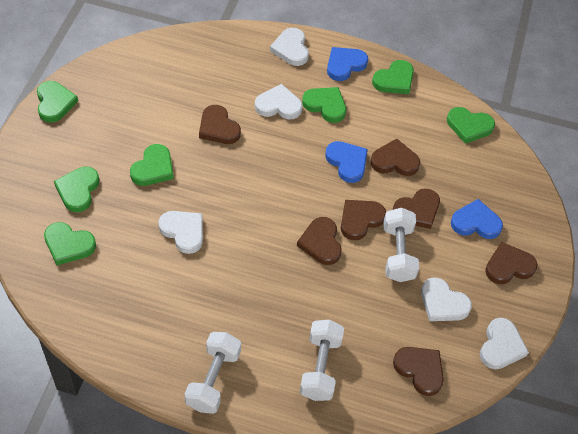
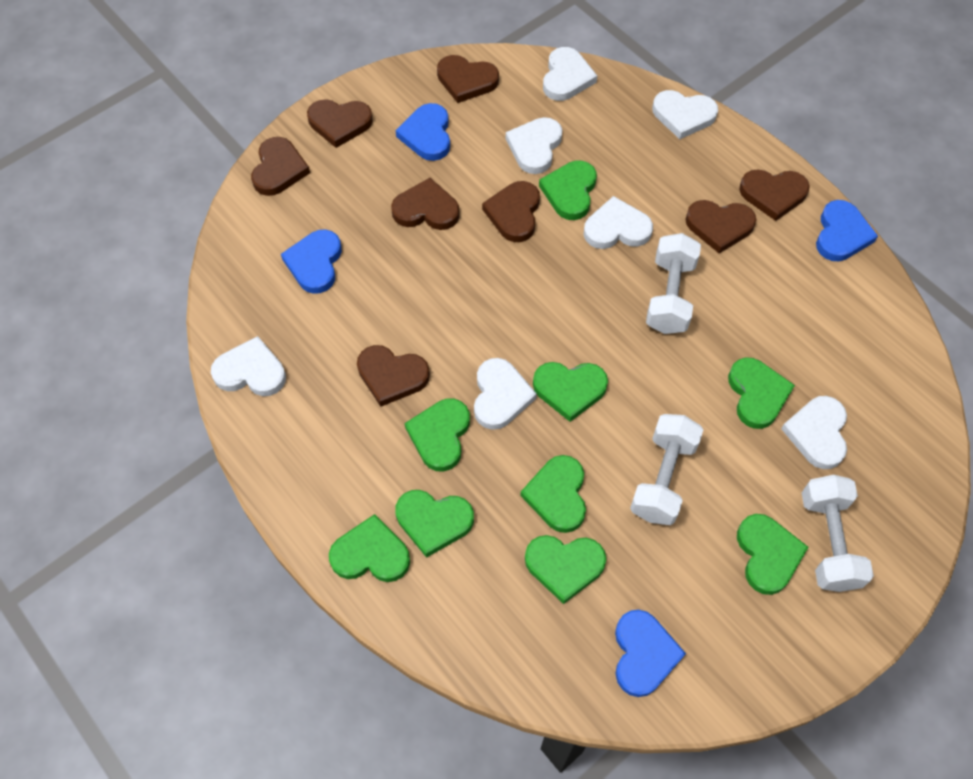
blue heart: 3 -> 4
brown heart: 7 -> 8
green heart: 7 -> 9
white heart: 5 -> 7

